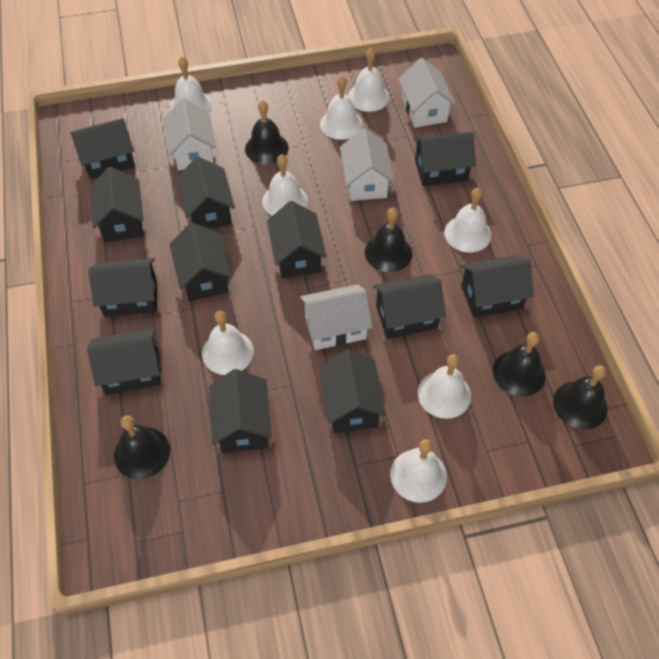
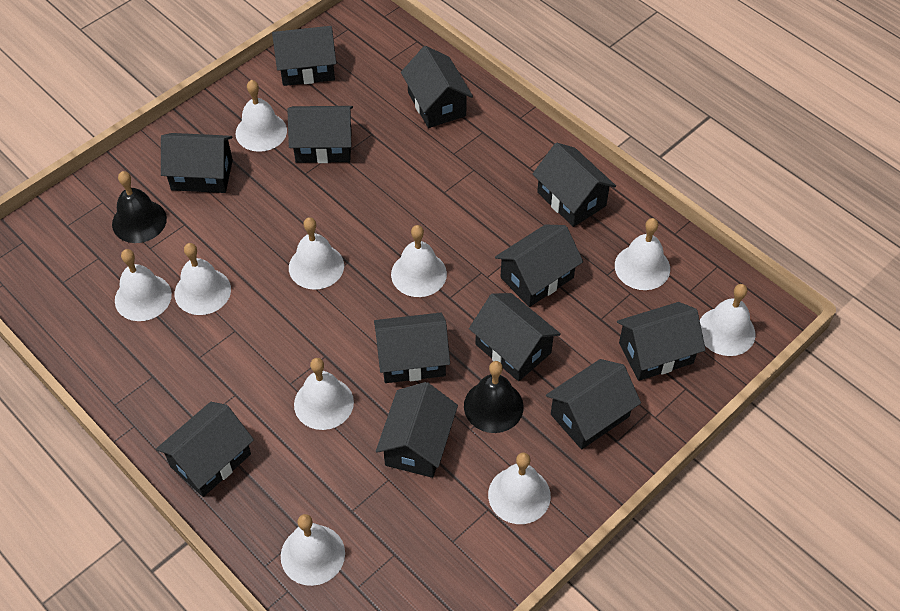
black bell: 5 -> 2
white bell: 8 -> 10
white house: 4 -> 0

